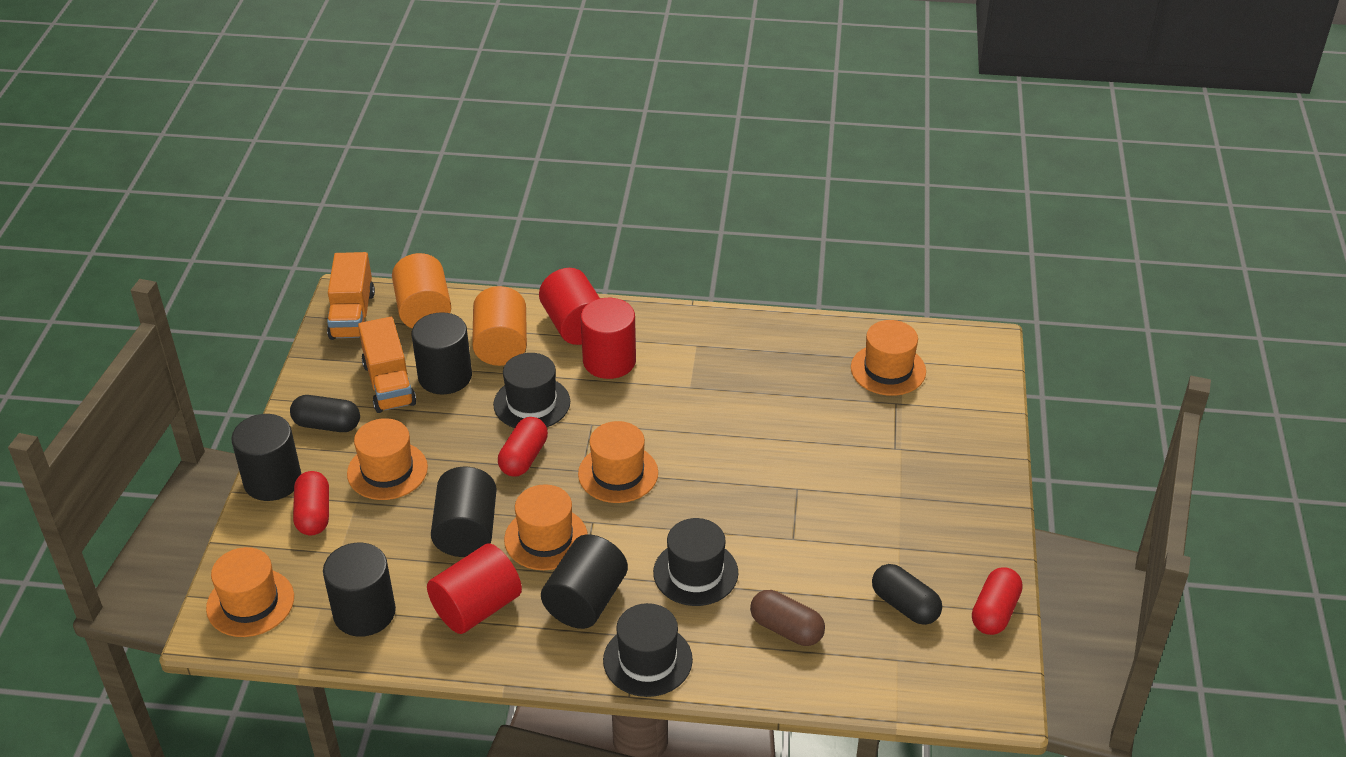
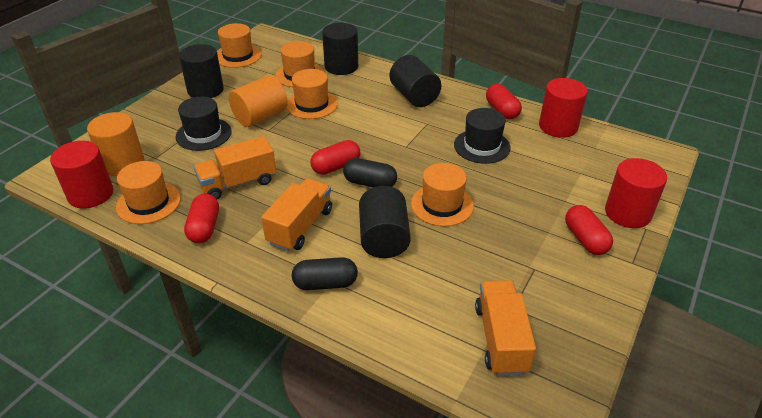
black cylinder: 5 -> 4
black hat: 3 -> 2
brown capsule: 1 -> 0
orange truck: 2 -> 3
red capsule: 3 -> 4

